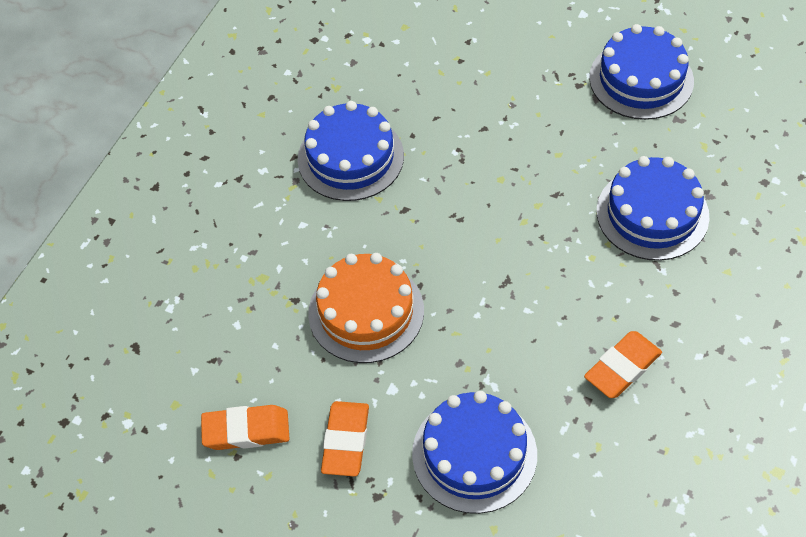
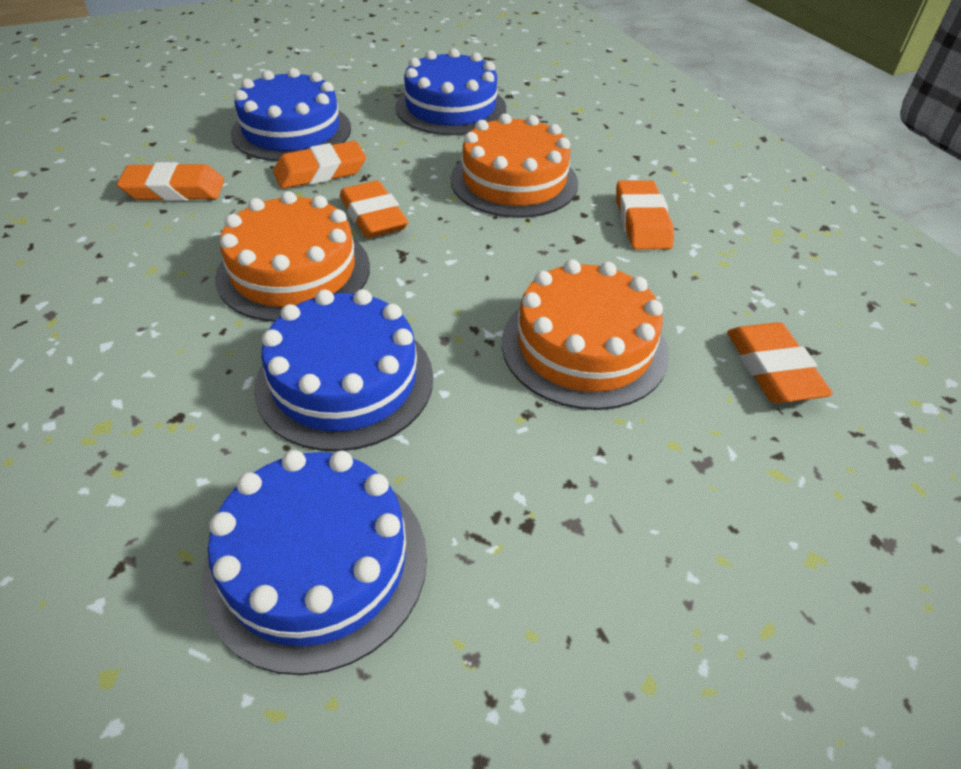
orange cake: 1 -> 3
orange eraser: 3 -> 5

